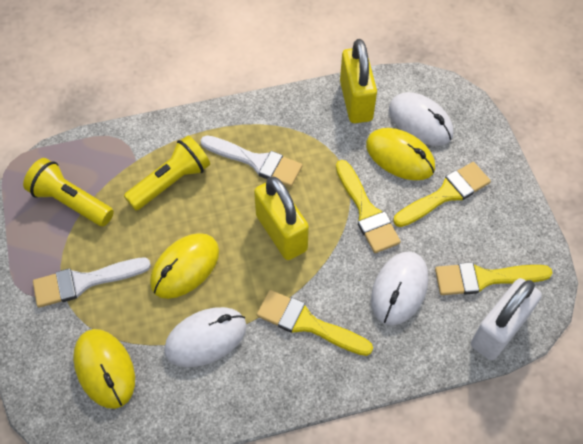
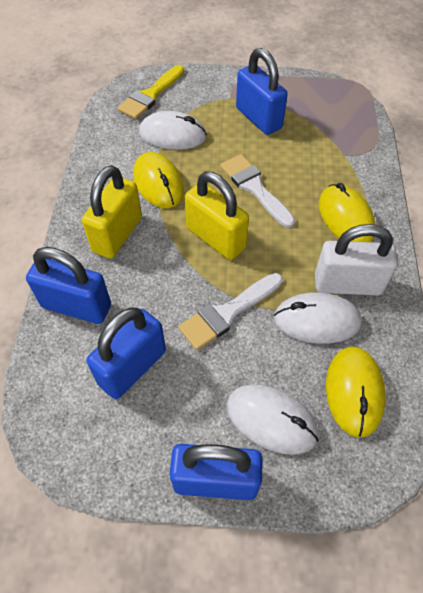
blue padlock: 0 -> 4
yellow brush: 4 -> 1
yellow flashlight: 2 -> 0

